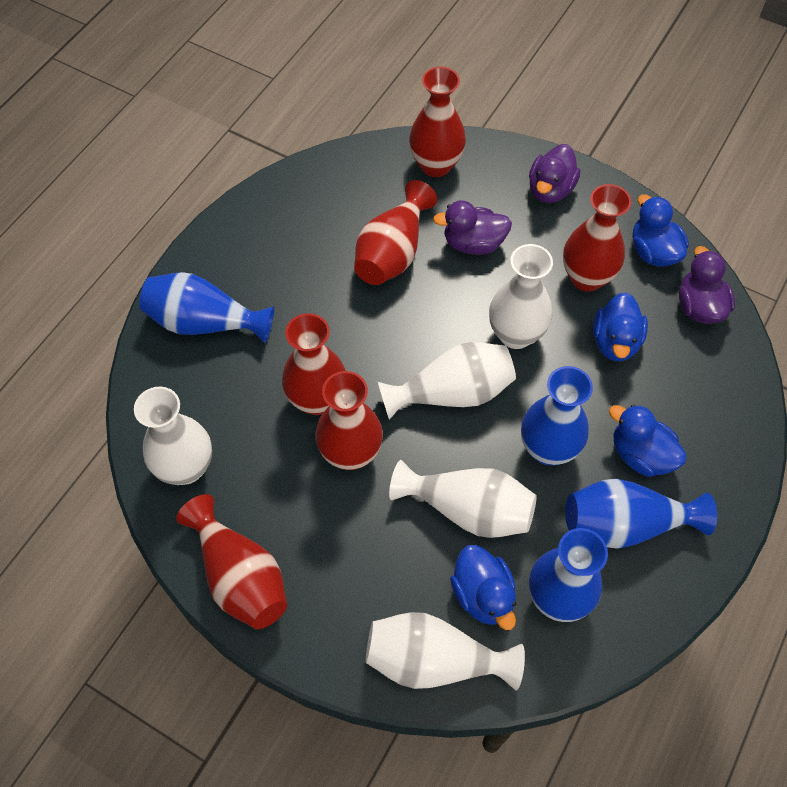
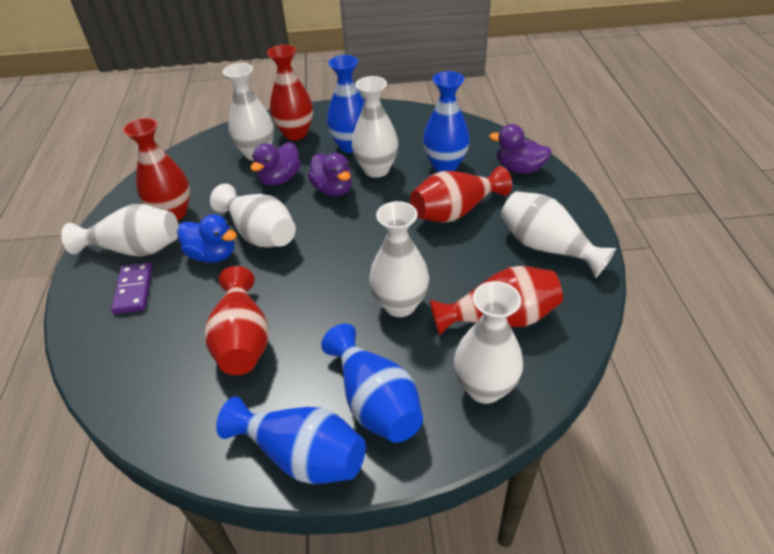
blue duck: 4 -> 1
purple domino: 0 -> 1
red vase: 6 -> 5
white vase: 5 -> 7

